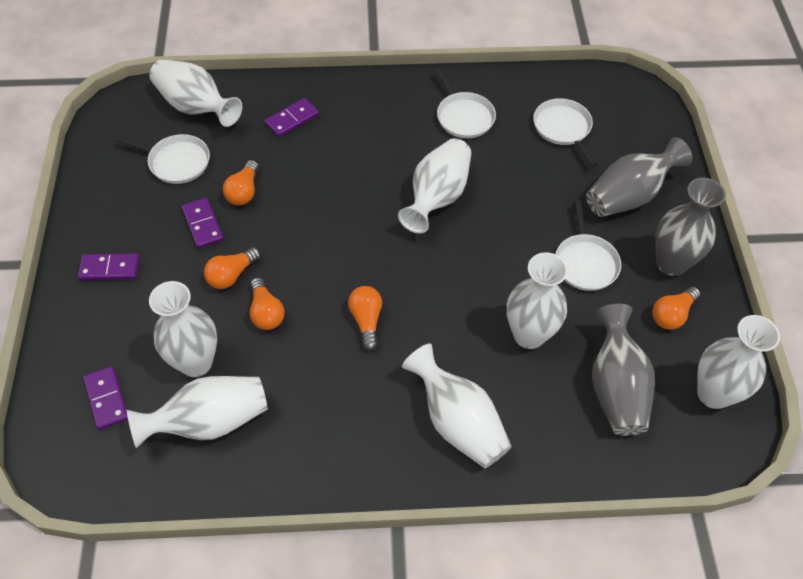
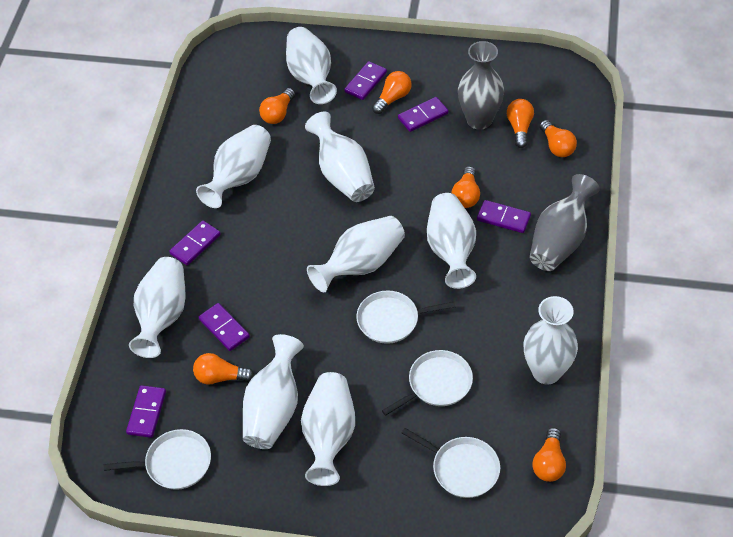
grey vase: 3 -> 2
orange light bulb: 5 -> 7
purple domino: 4 -> 6
white vase: 7 -> 9

